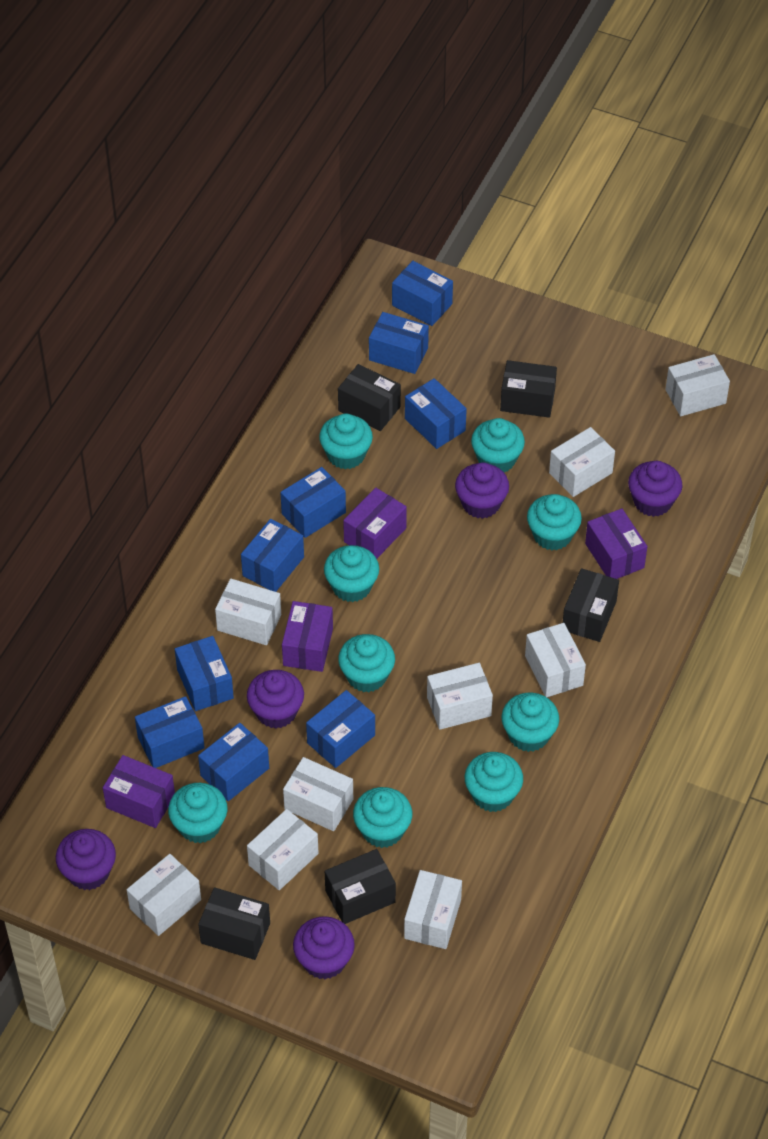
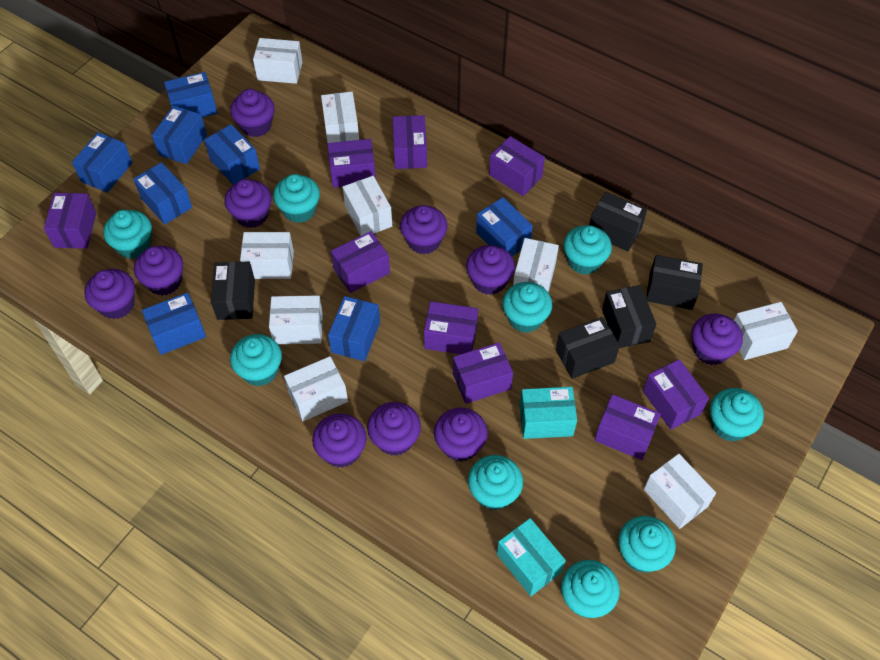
blue box: 9 -> 8
purple box: 4 -> 9
purple cupcake: 5 -> 10
turquoise box: 0 -> 2

